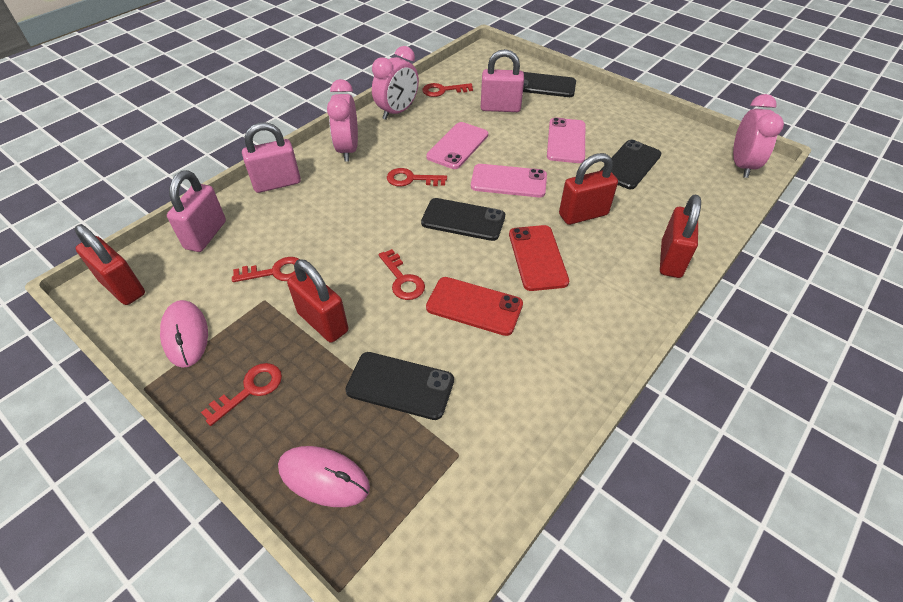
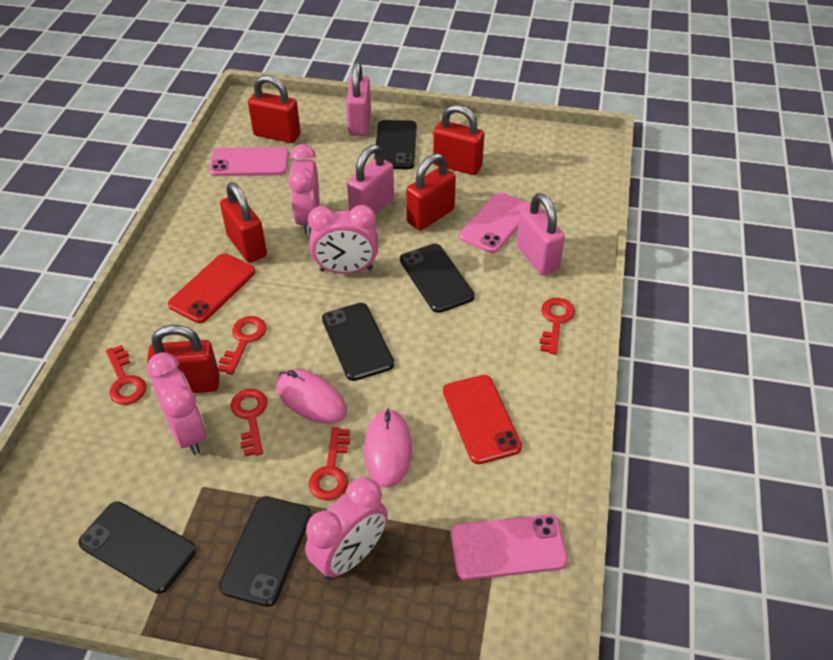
black phone: 4 -> 5
pink clock: 3 -> 4
red padlock: 4 -> 5

